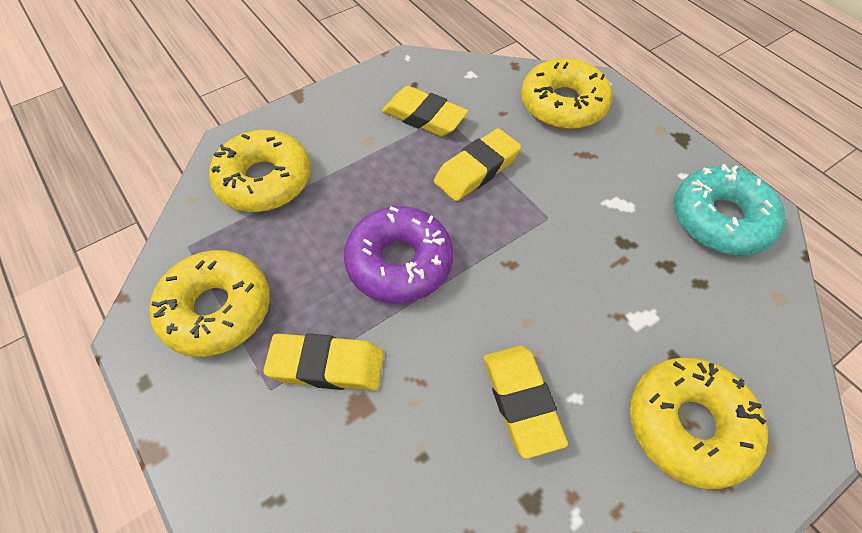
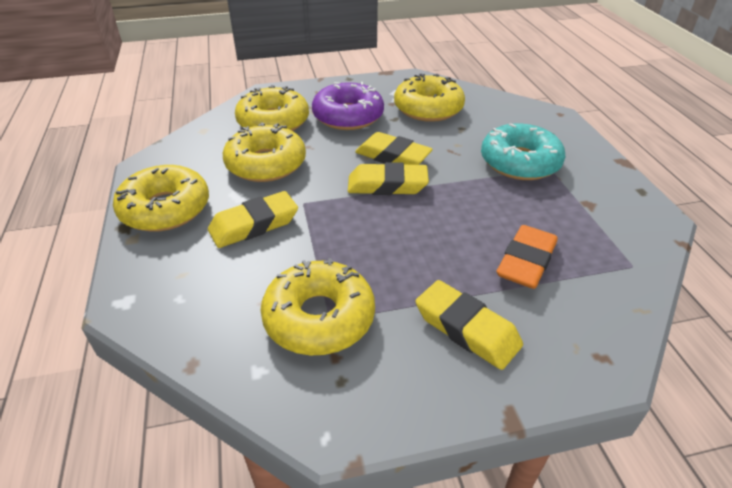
orange eraser: 0 -> 1
yellow donut: 4 -> 5

